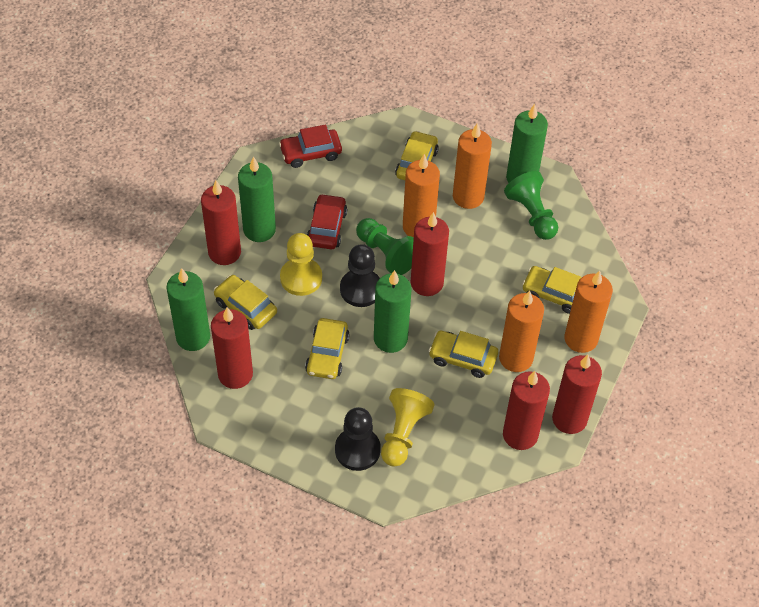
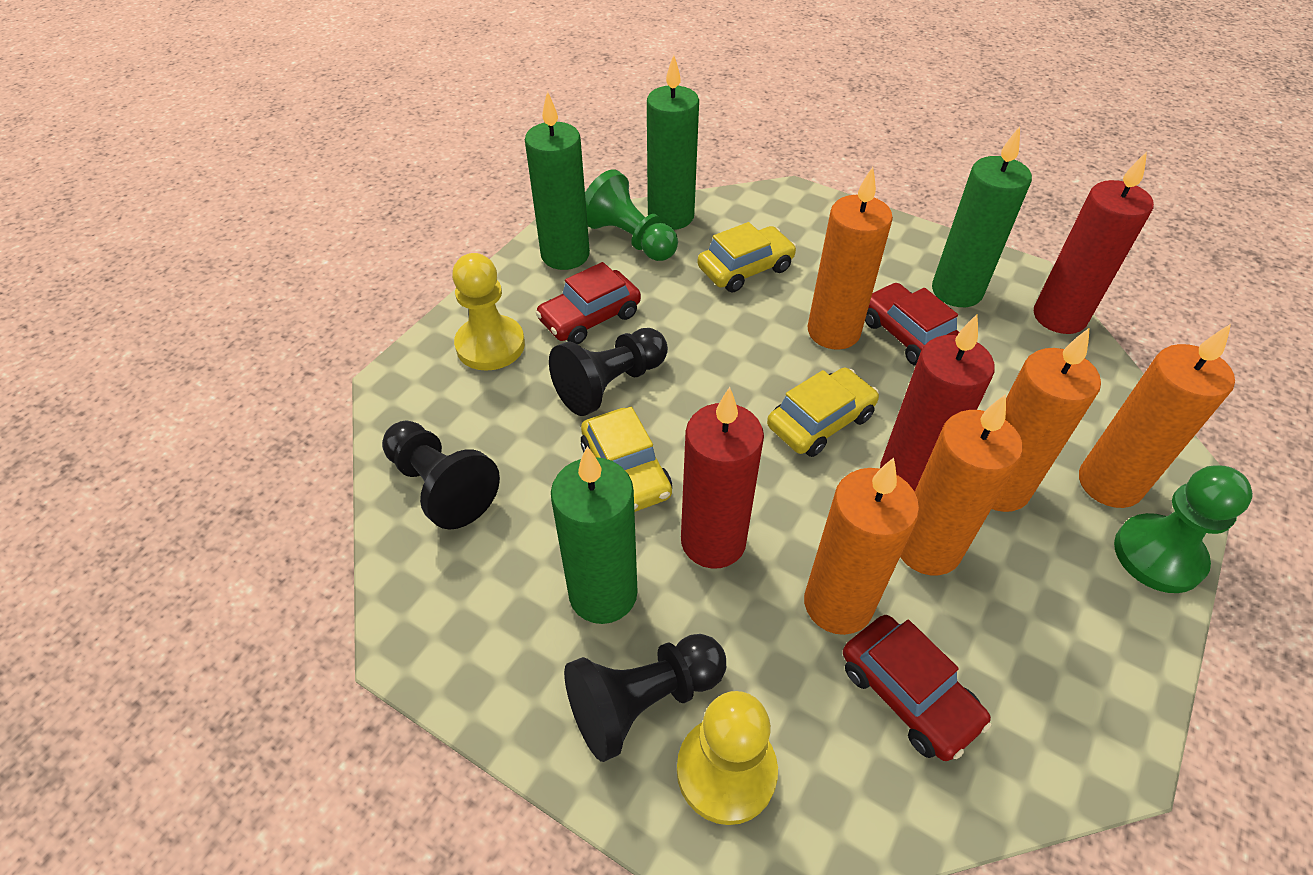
black pawn: 2 -> 3
orange candle: 4 -> 5
red candle: 5 -> 3
red car: 2 -> 3
yellow car: 5 -> 3

